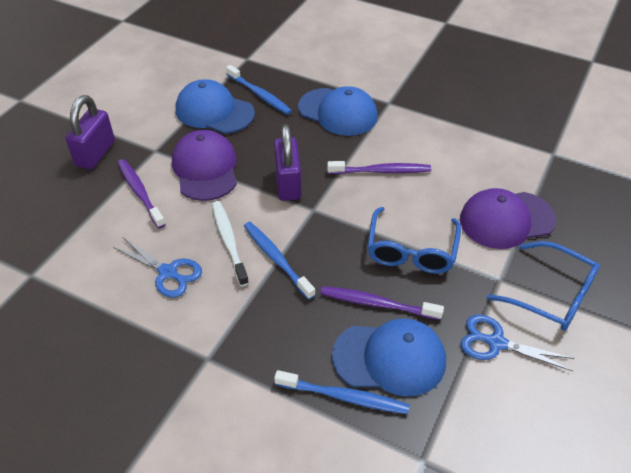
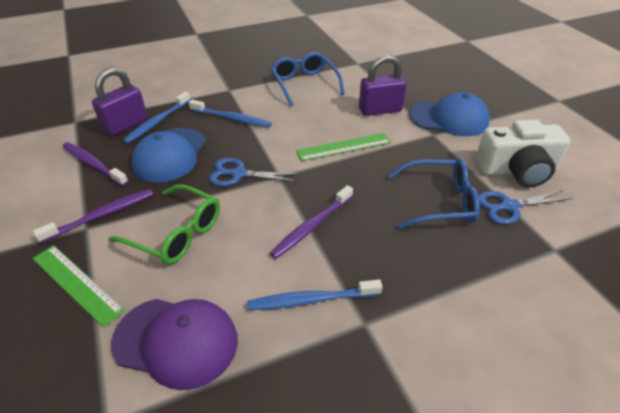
blue cap: 3 -> 2
green glasses: 0 -> 1
green ruler: 0 -> 2
purple cap: 2 -> 1
white camera: 0 -> 1
white toothbrush: 1 -> 0

